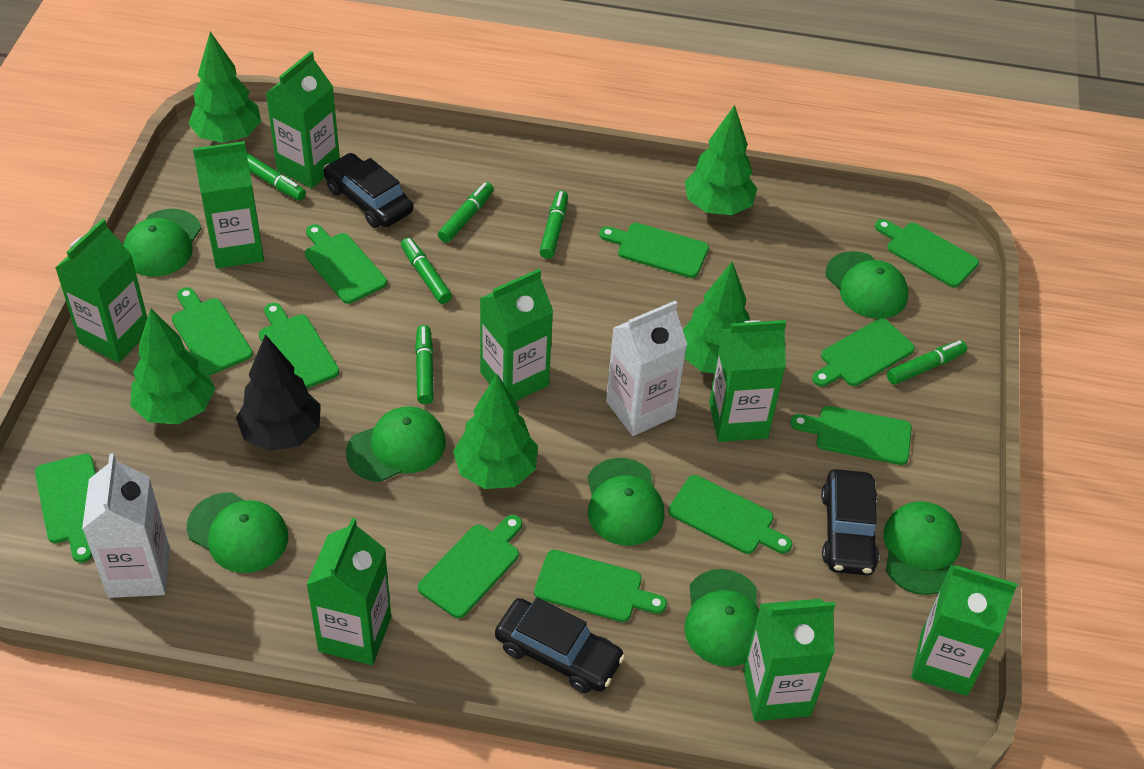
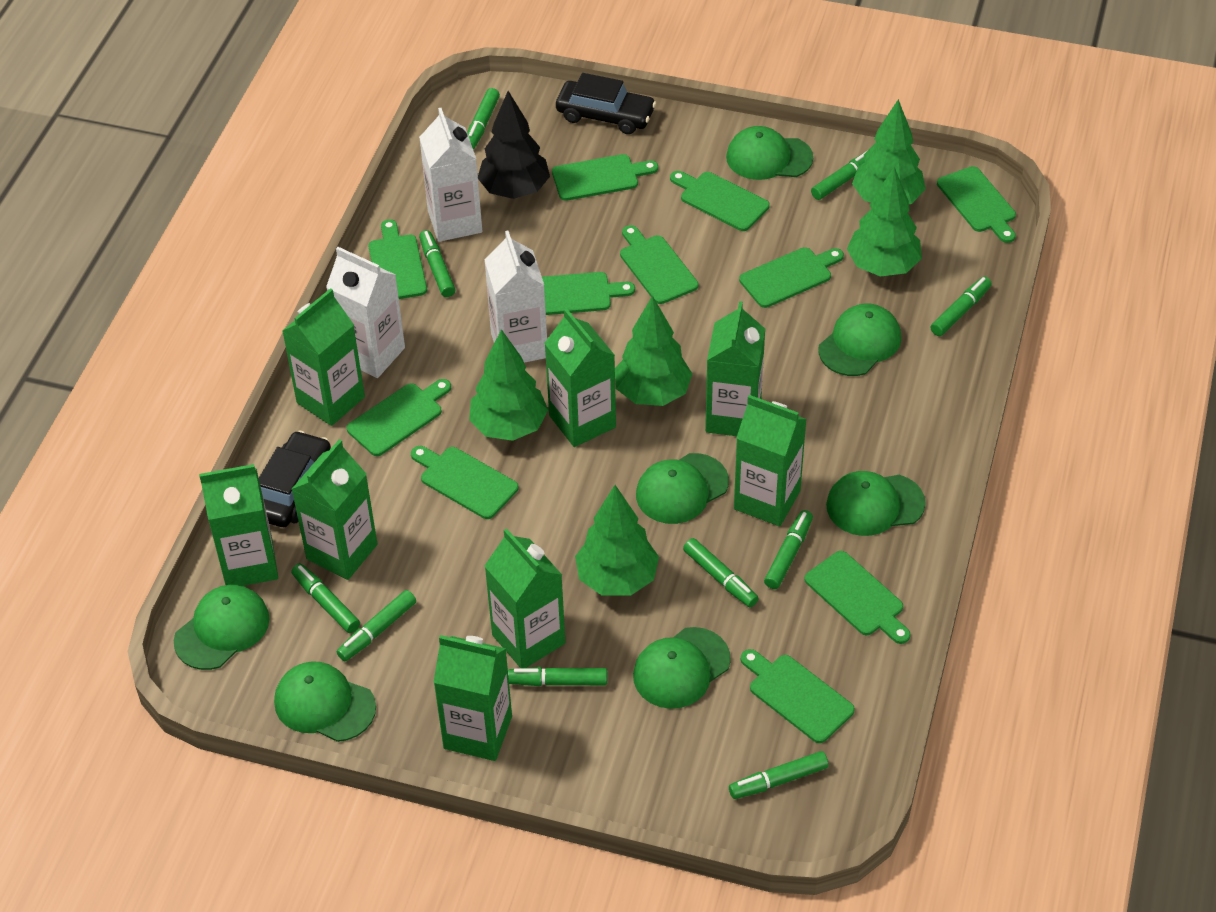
black car: 3 -> 2
green marker: 6 -> 10
white carton: 2 -> 3

